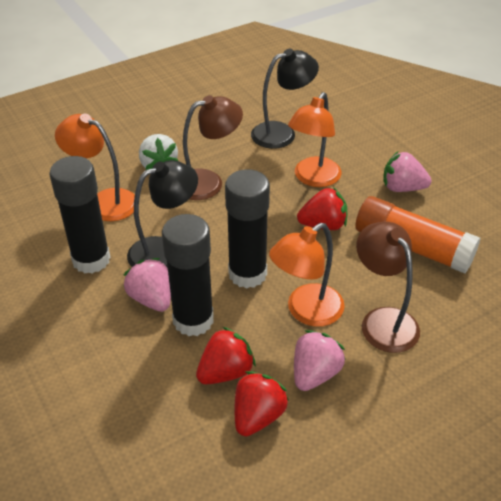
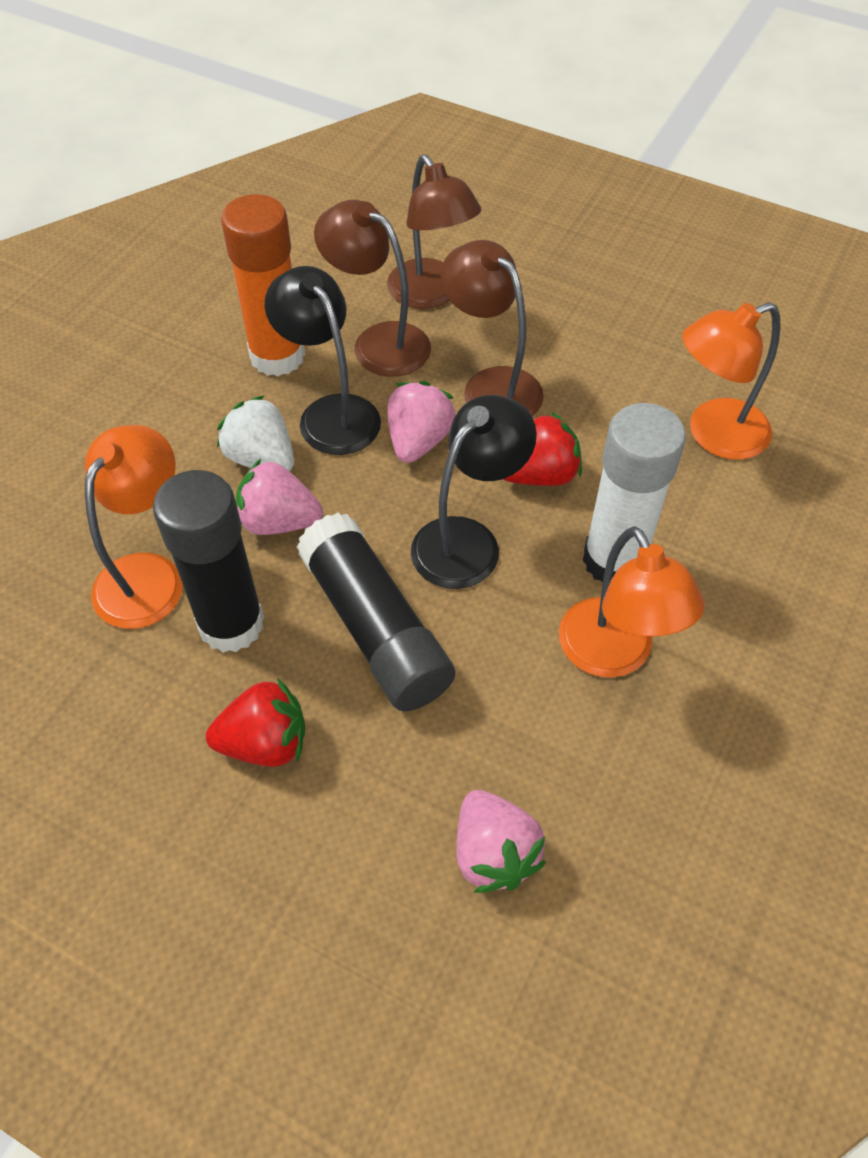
black glue stick: 3 -> 2
brown lamp: 2 -> 3
red strawberry: 3 -> 2
white glue stick: 0 -> 1

